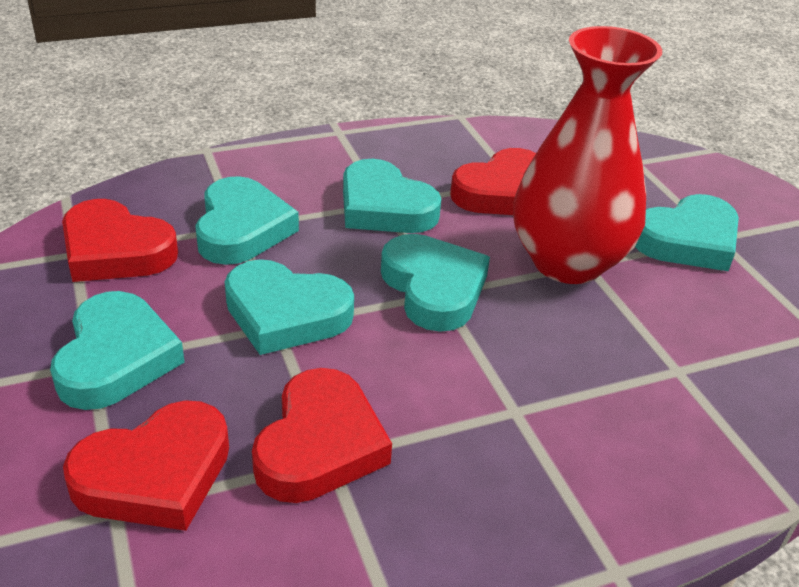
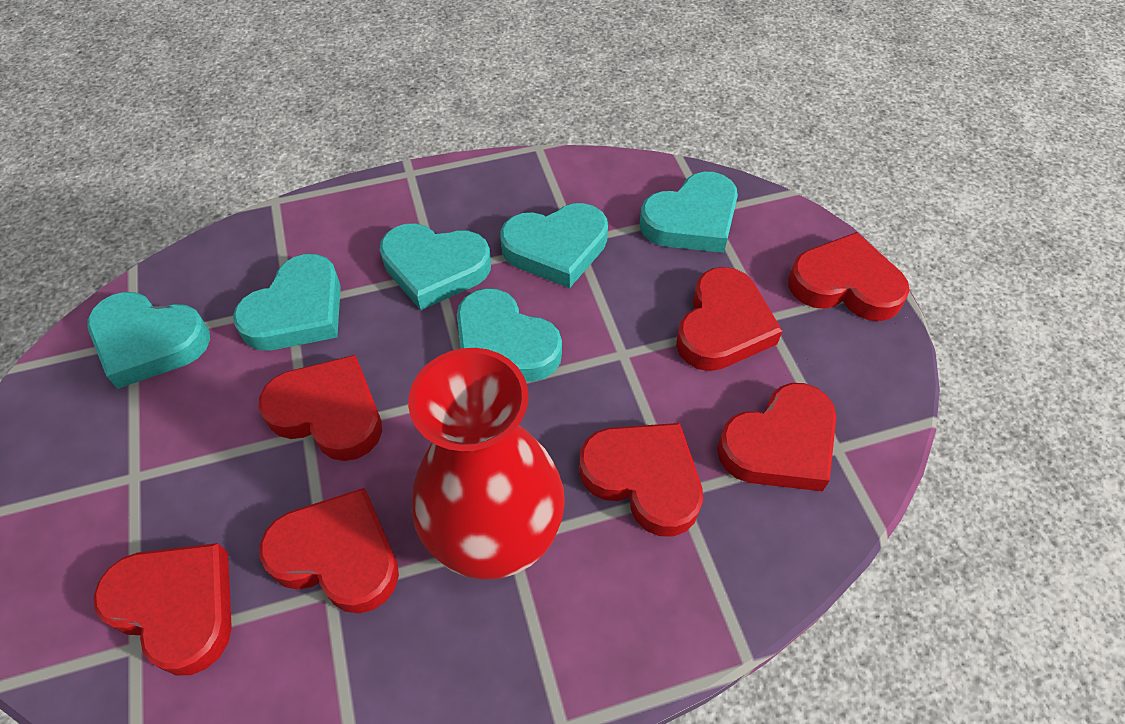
red heart: 4 -> 7

